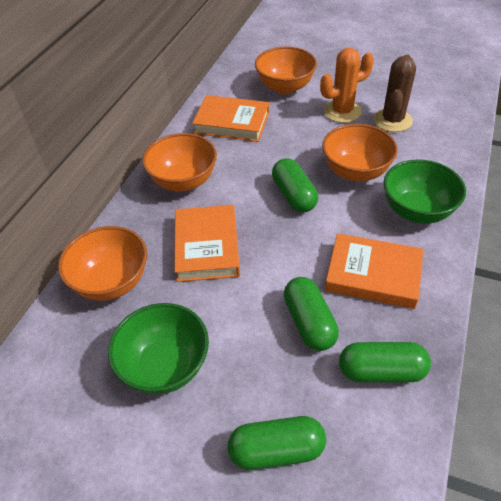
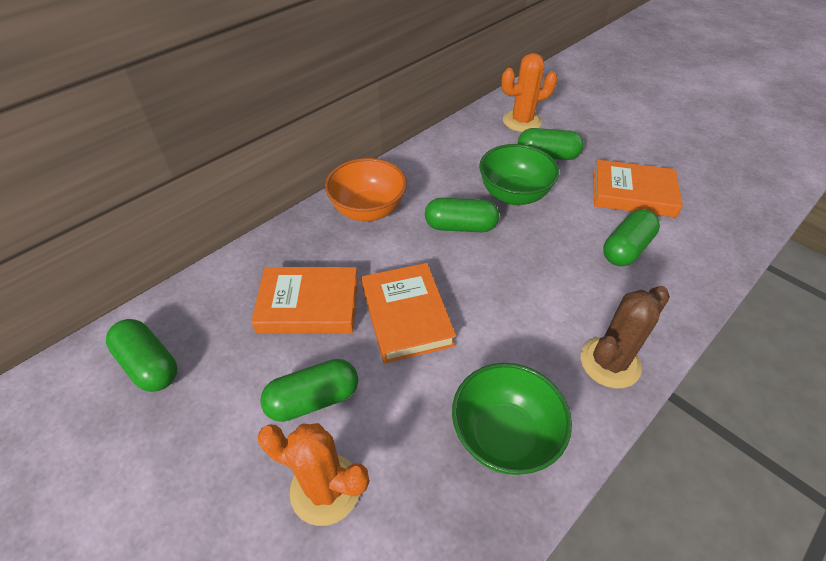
green capsule: 4 -> 5
orange bowl: 4 -> 1
orange cactus: 1 -> 2

